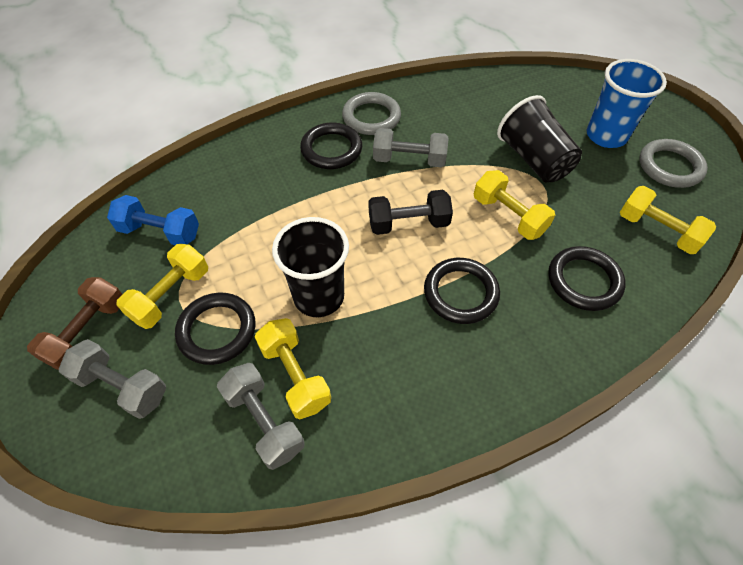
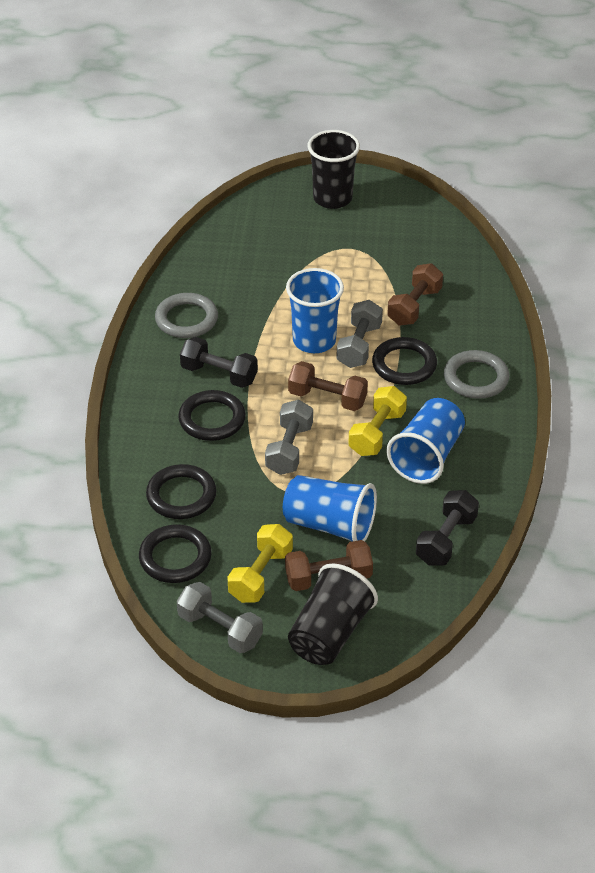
black dumbbell: 1 -> 2
blue cup: 1 -> 3
blue dumbbell: 1 -> 0
brown dumbbell: 1 -> 3
yellow dumbbell: 4 -> 2

